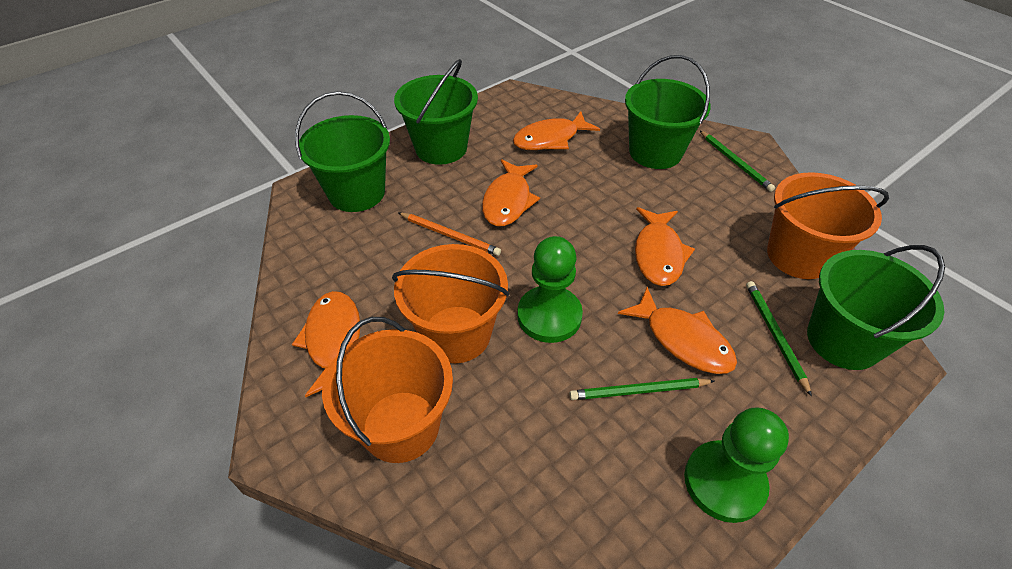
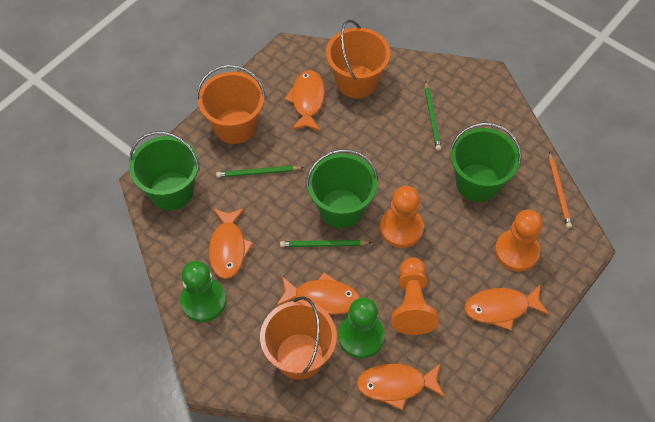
green bucket: 4 -> 3
orange pawn: 0 -> 3

